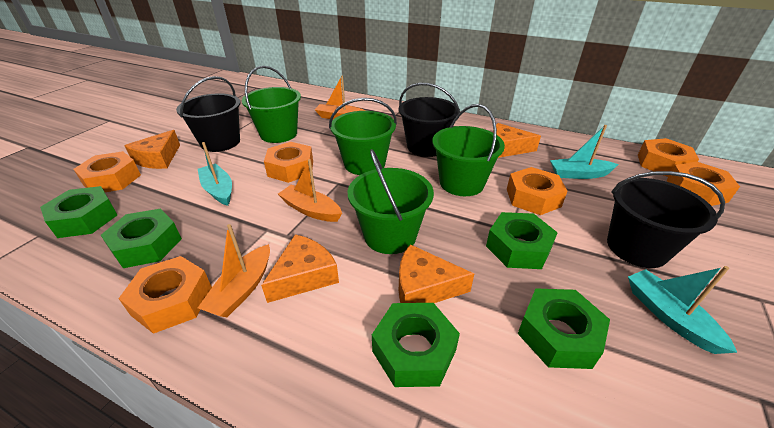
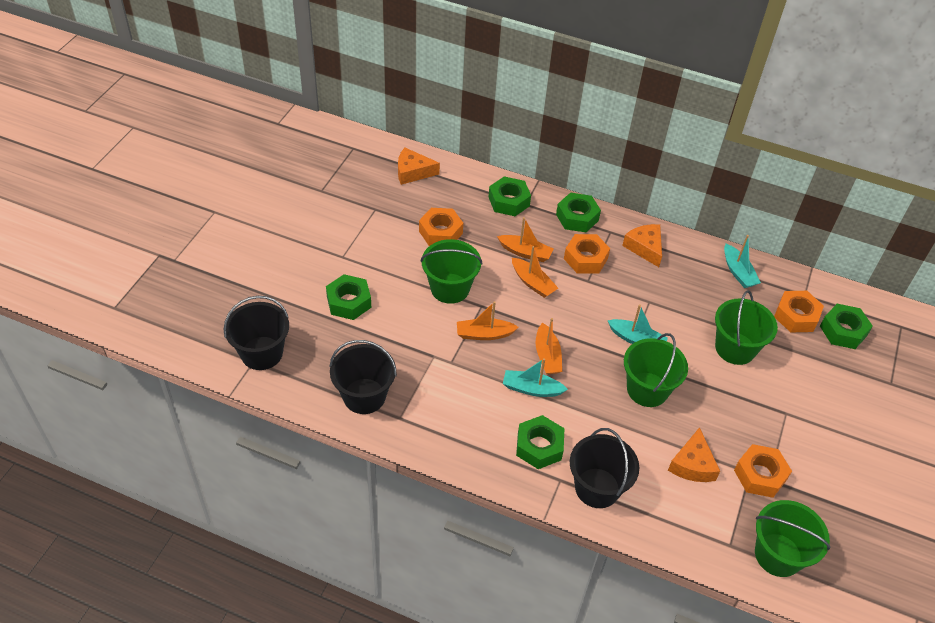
orange boat: 3 -> 4
orange cheese: 4 -> 3
orange nut: 6 -> 4

